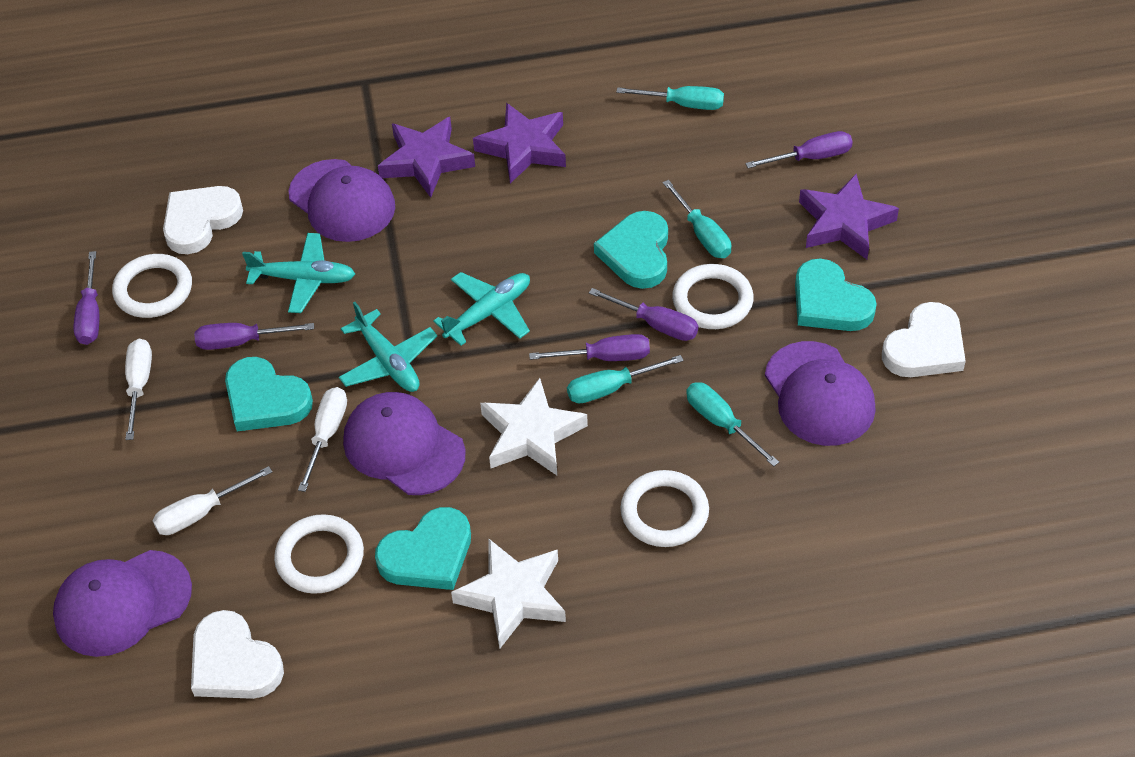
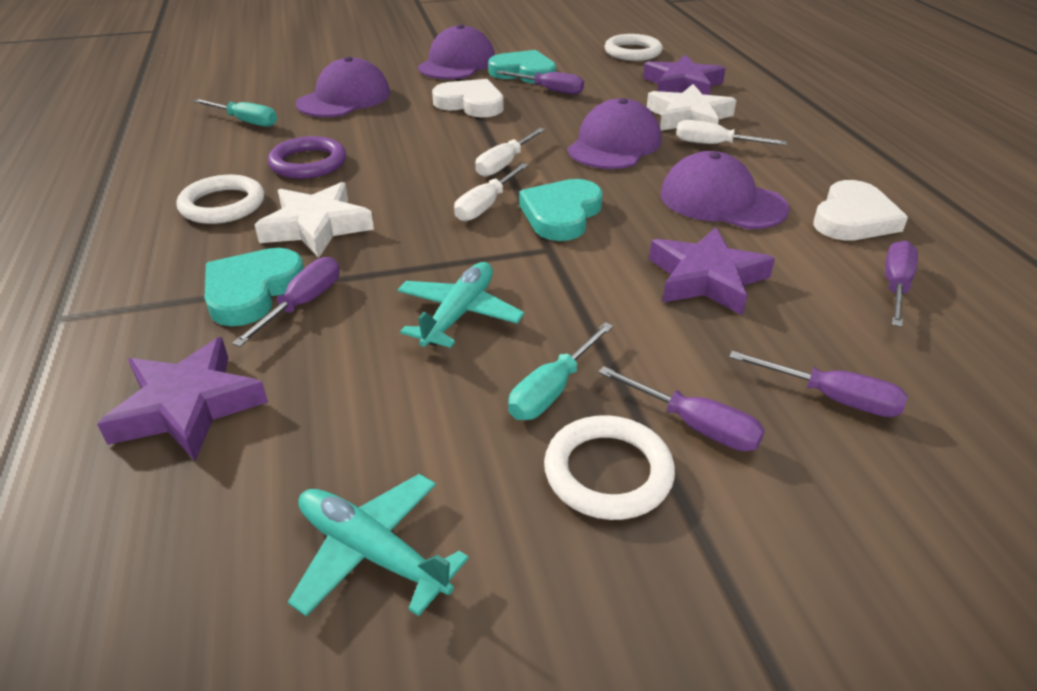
purple ring: 0 -> 1
turquoise heart: 4 -> 3
turquoise plane: 3 -> 2
turquoise screwdriver: 4 -> 2
white heart: 3 -> 2
white ring: 4 -> 3

